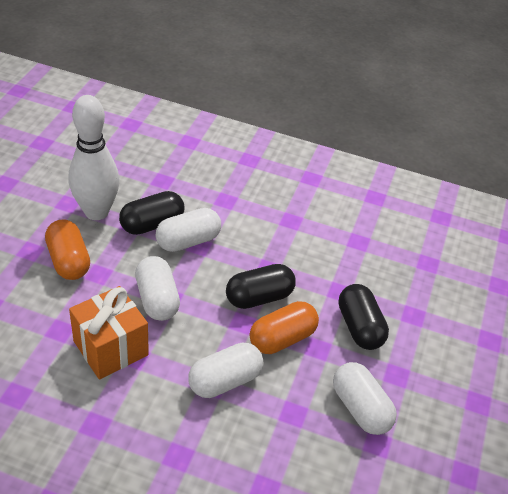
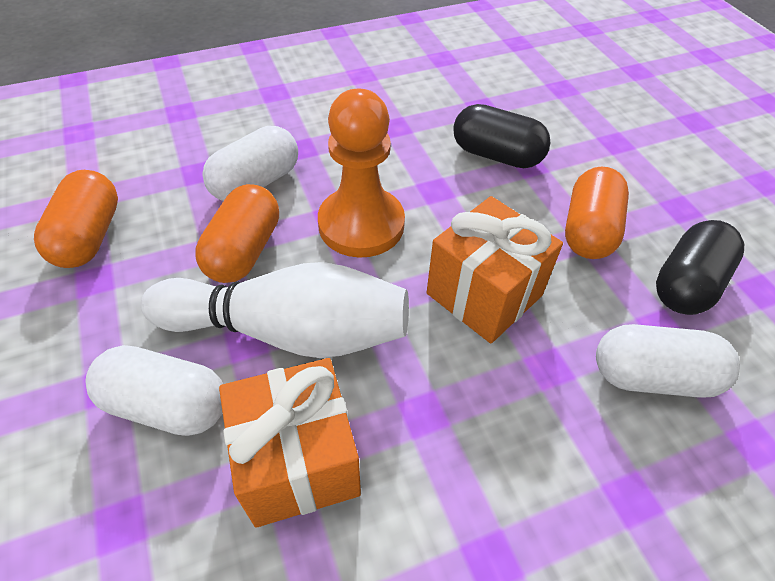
black capsule: 3 -> 2
orange capsule: 2 -> 3
orange gift: 1 -> 2
orange pawn: 0 -> 1
white capsule: 4 -> 3

